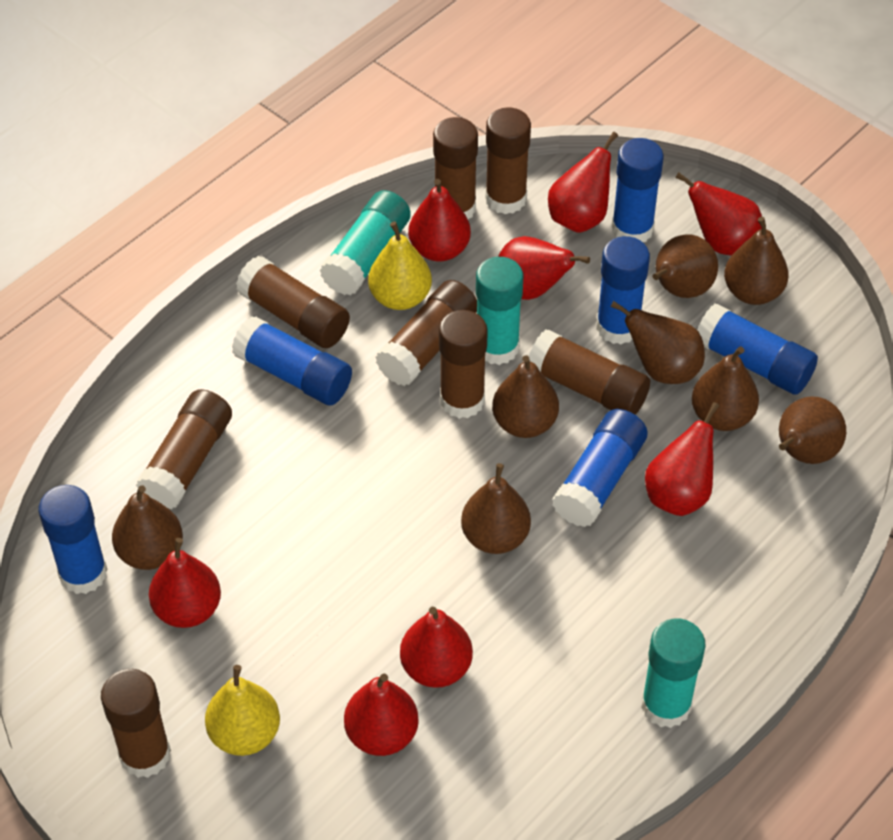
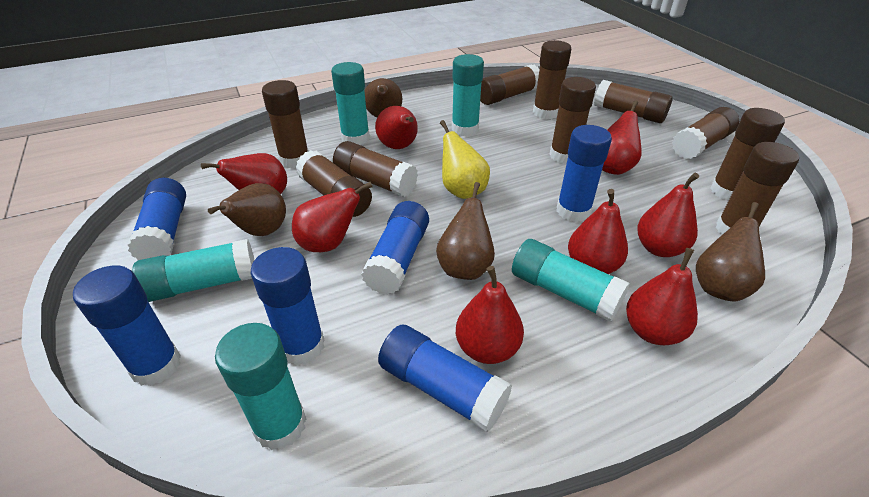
brown glue stick: 8 -> 10
brown pear: 8 -> 4
turquoise glue stick: 3 -> 5
yellow pear: 2 -> 1

